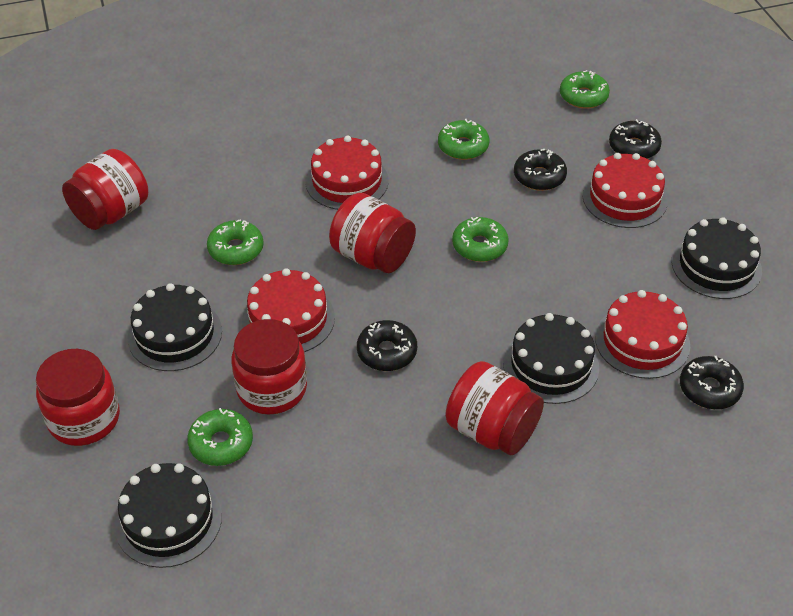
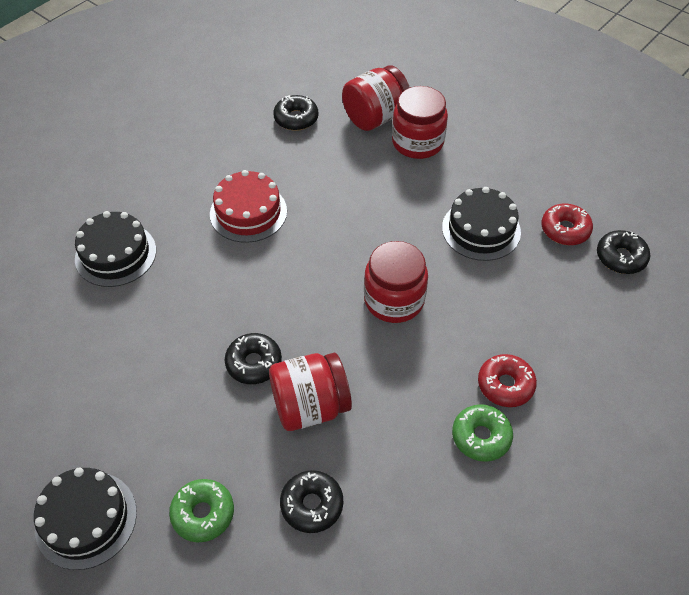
black cake: 4 -> 3
green donut: 5 -> 2
red cake: 4 -> 1
red donut: 0 -> 2
red jar: 5 -> 4

